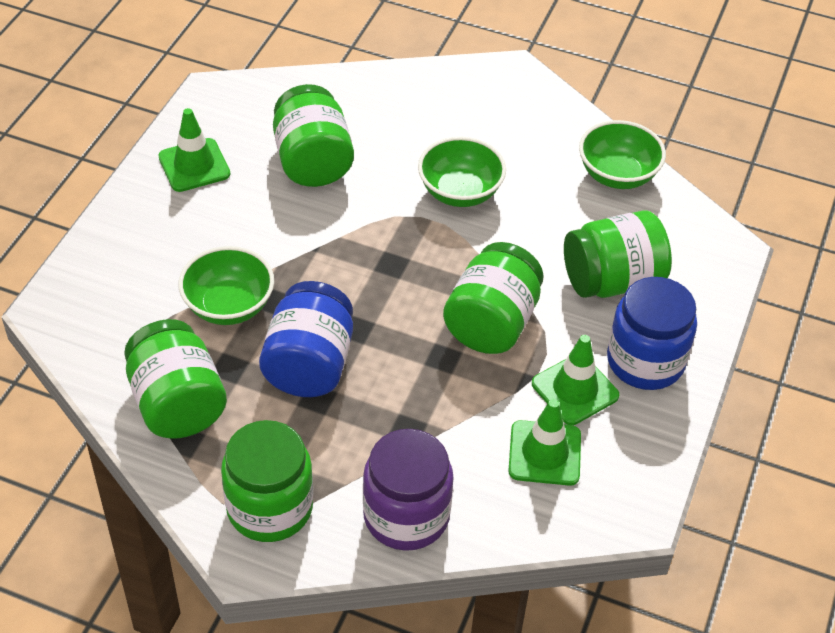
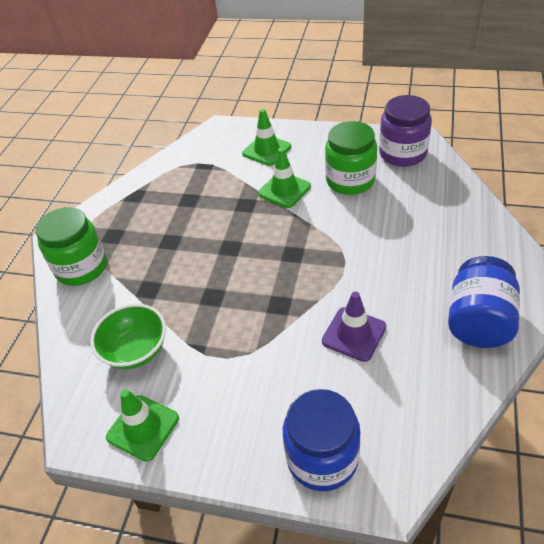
green bowl: 3 -> 1
green jar: 5 -> 2
purple traffic cone: 0 -> 1

